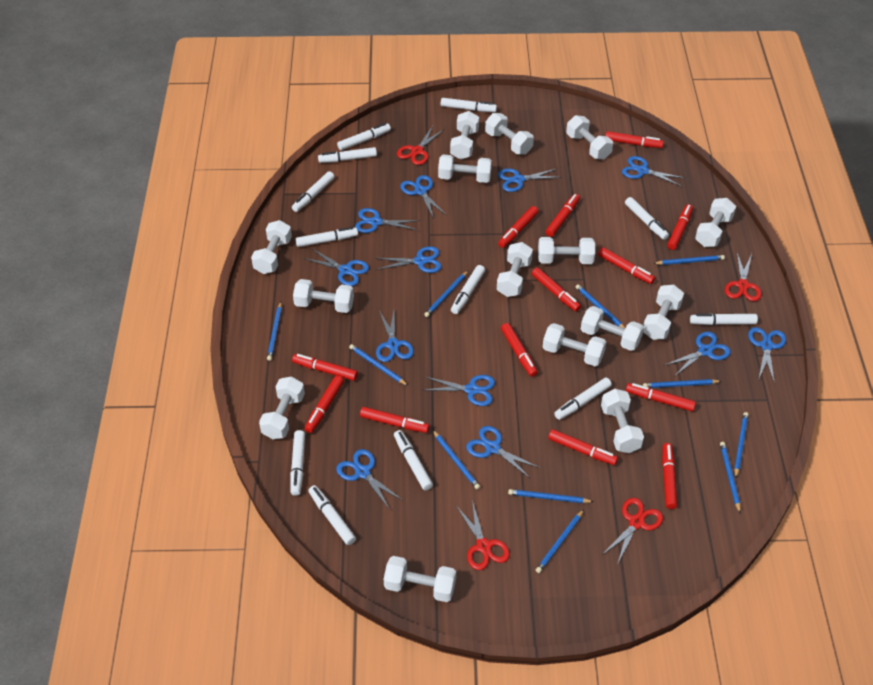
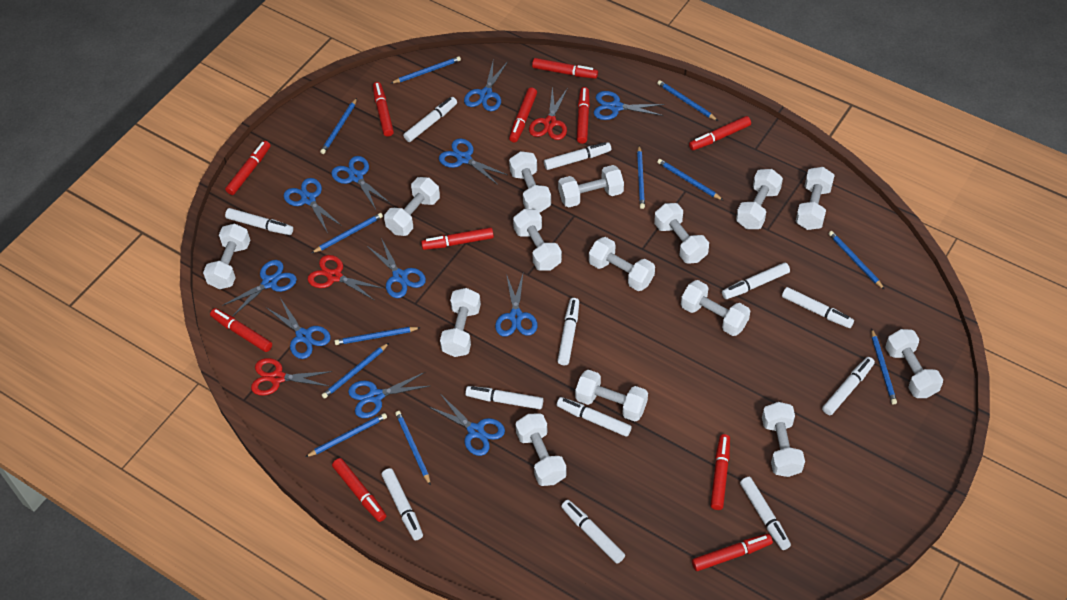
blue pencil: 11 -> 12
blue scissors: 12 -> 11
red marker: 13 -> 11
red scissors: 4 -> 3

